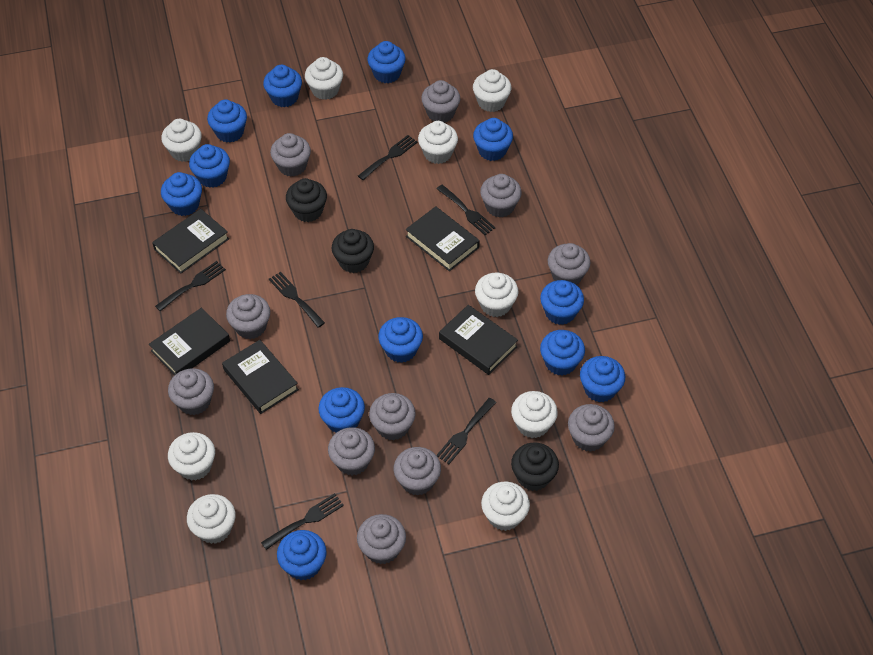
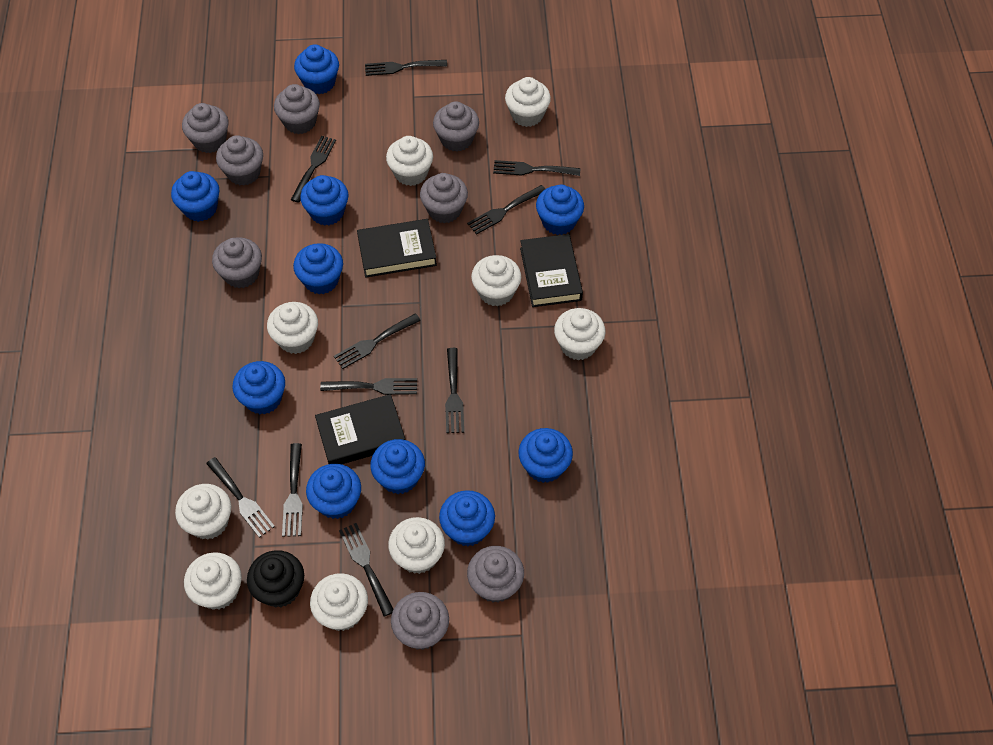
black book: 5 -> 3
black cupcake: 3 -> 1
black fork: 6 -> 10
blue cupcake: 12 -> 10
grey cupcake: 11 -> 8

